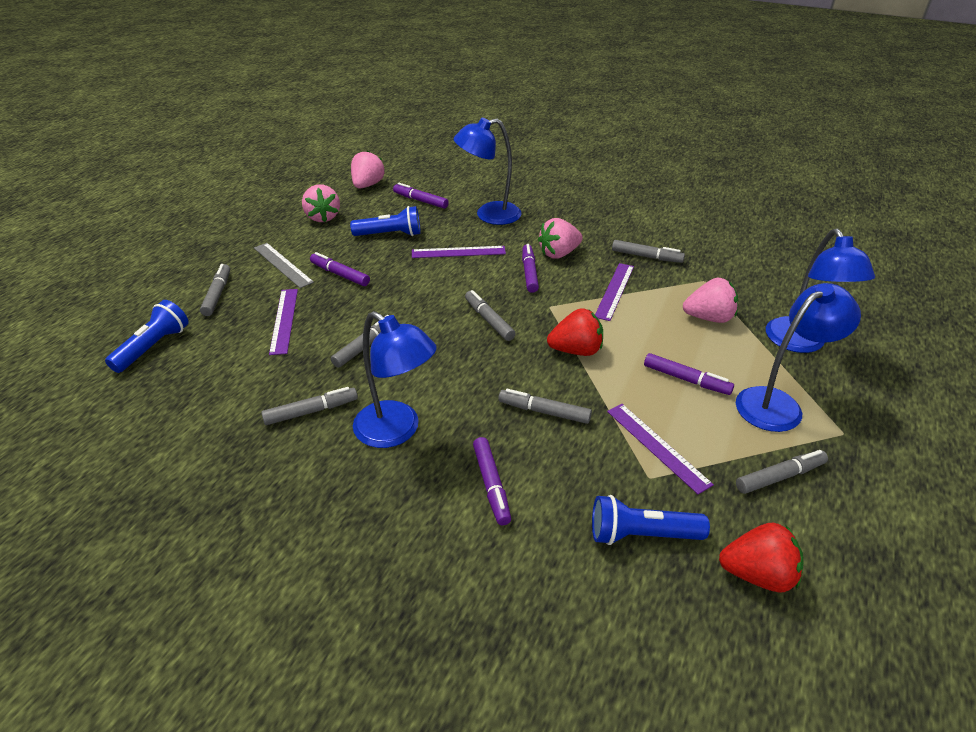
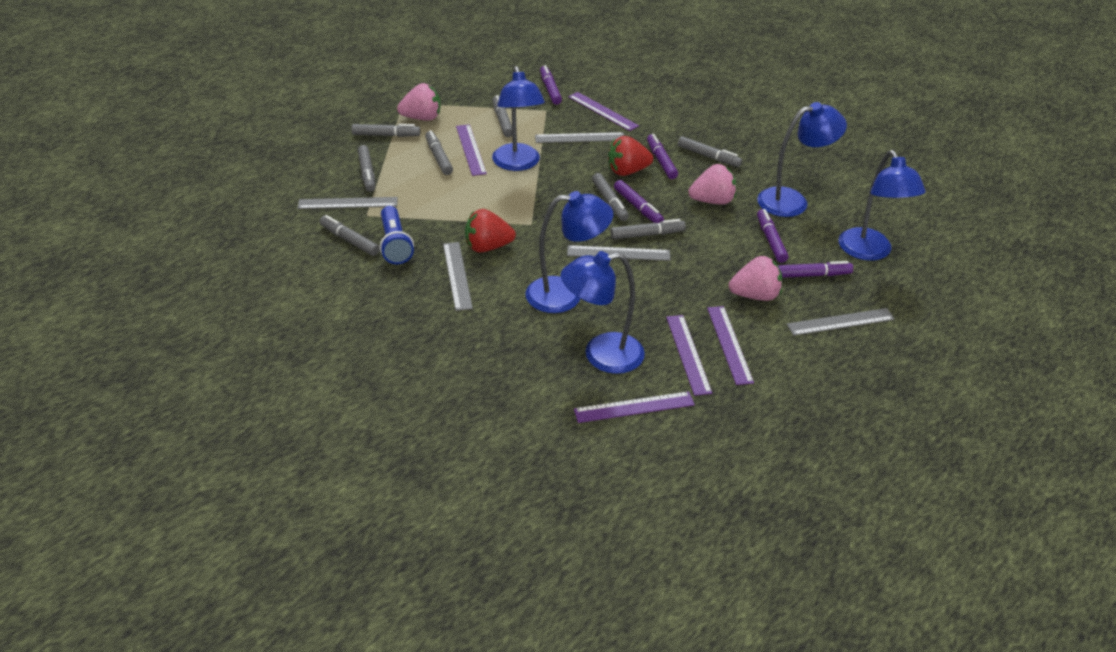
blue flashlight: 3 -> 1
blue lamp: 4 -> 5
grey marker: 7 -> 8
grey ruler: 1 -> 5
pink strawberry: 4 -> 3
purple ruler: 4 -> 5

